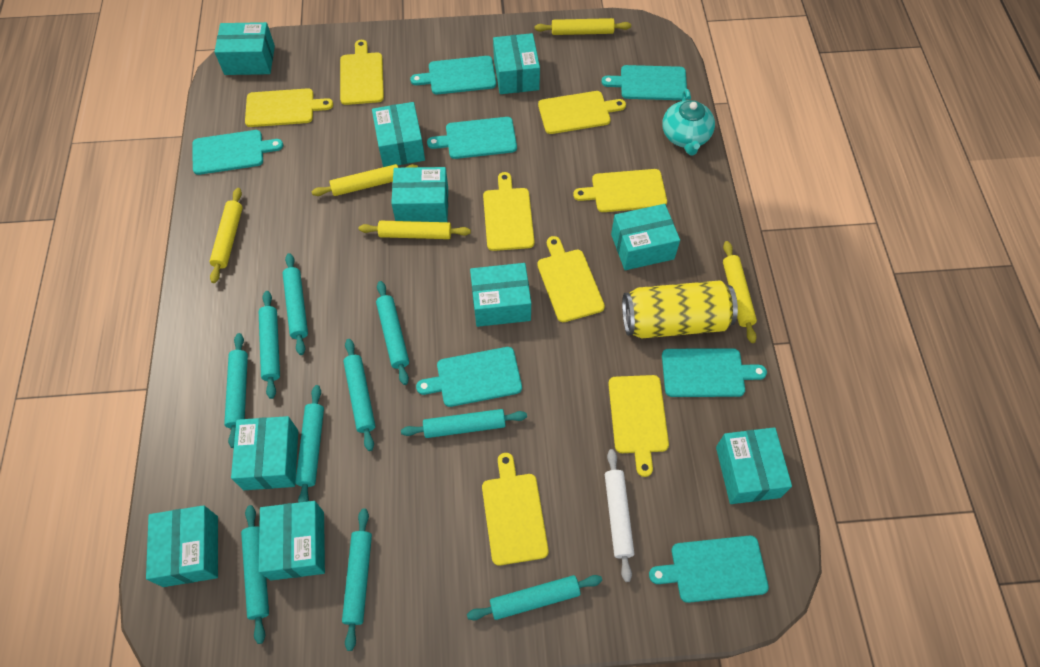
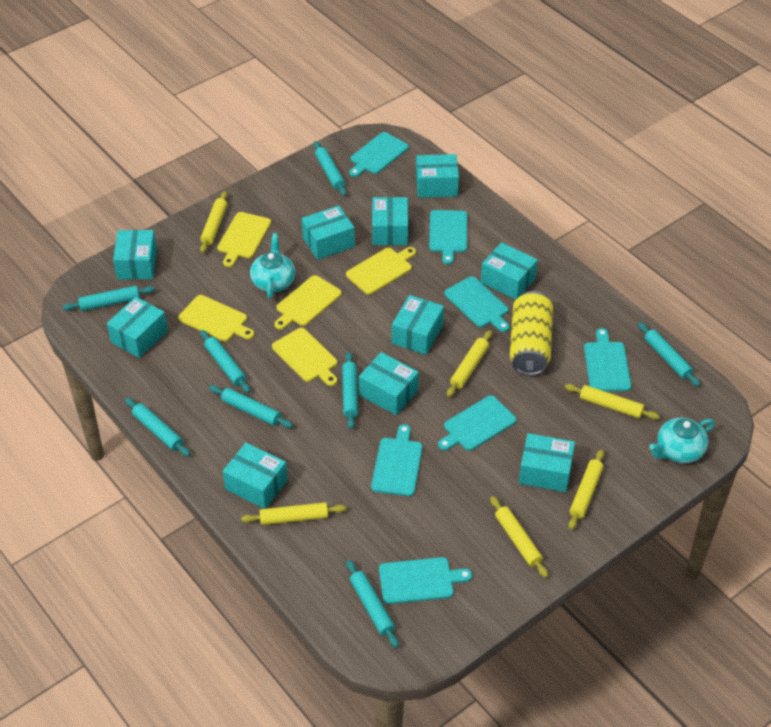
turquoise rolling pin: 10 -> 8
turquoise teapot: 1 -> 2
white rolling pin: 1 -> 0
yellow cutting board: 8 -> 5
yellow rolling pin: 5 -> 6

